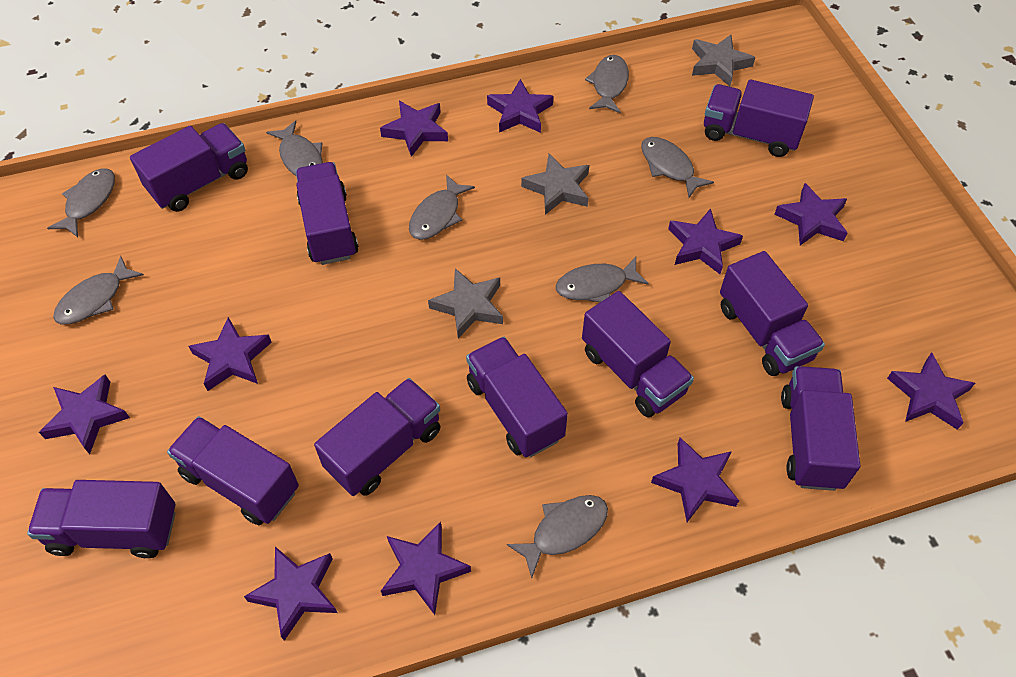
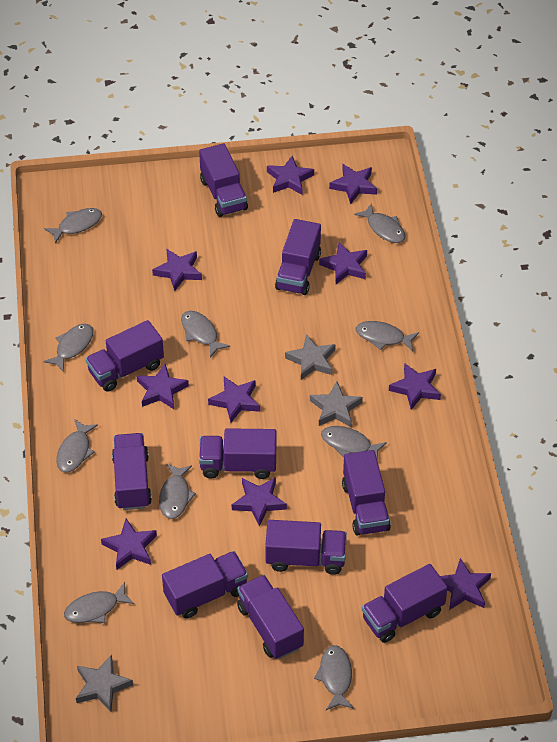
grey fish: 8 -> 10

